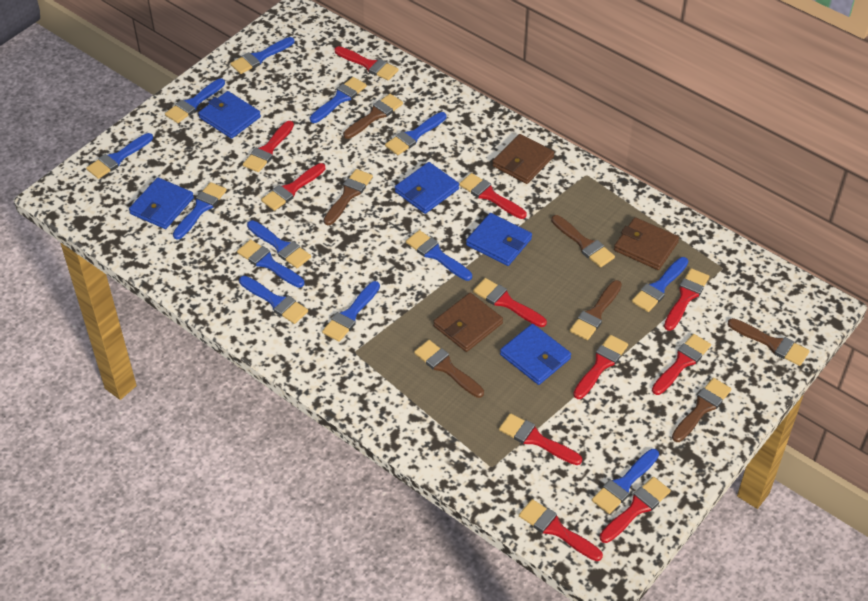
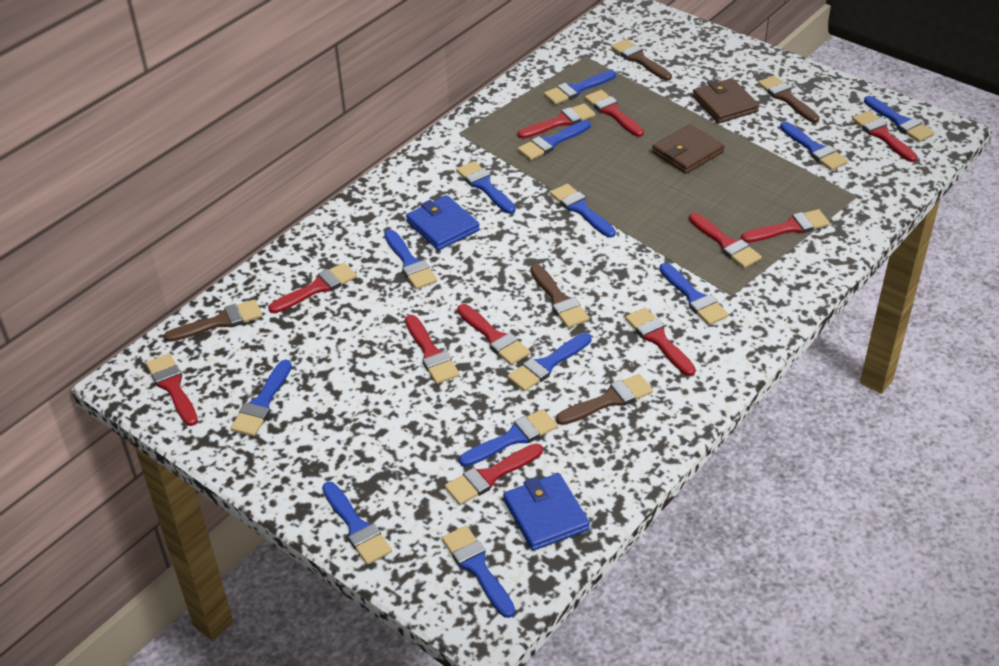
blue wallet: 5 -> 2
brown brush: 7 -> 5
brown wallet: 3 -> 2

